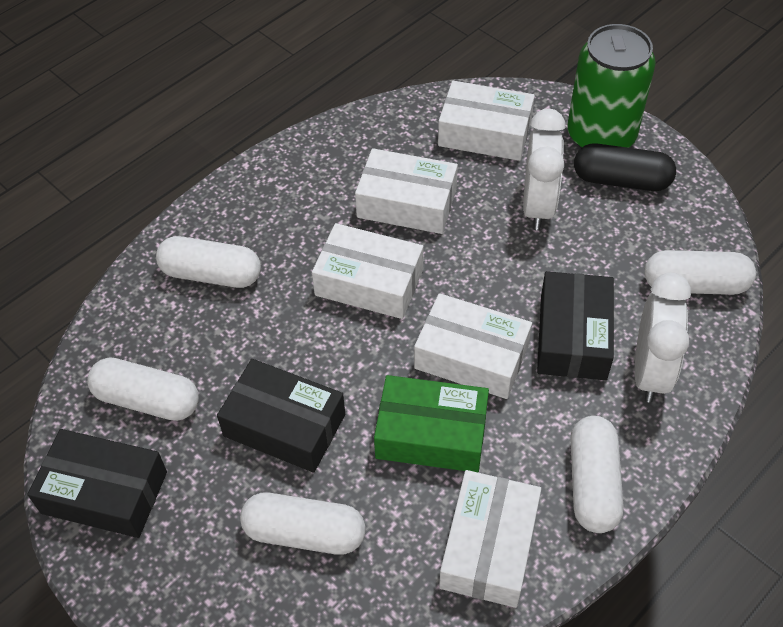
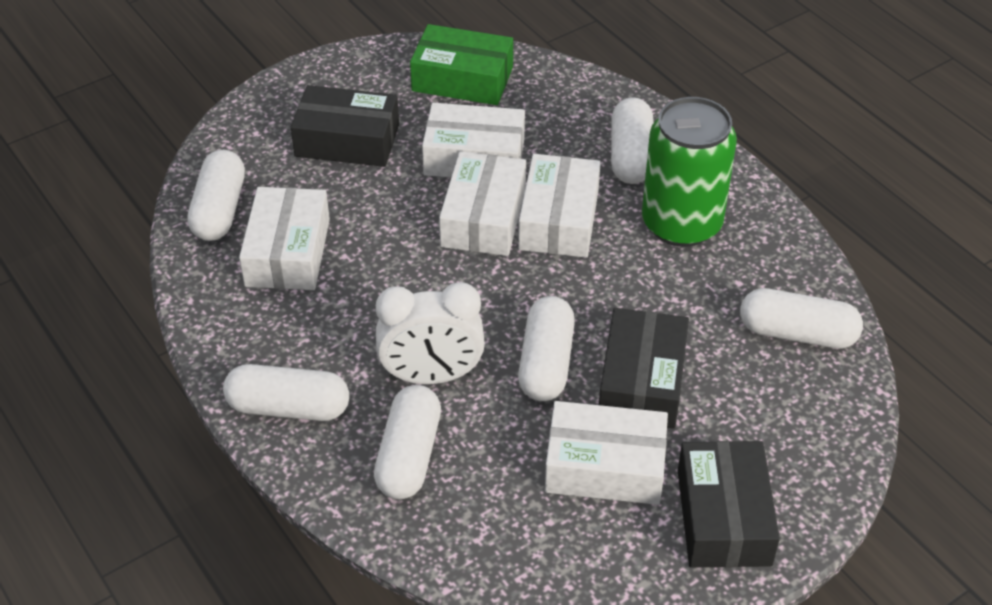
black capsule: 1 -> 0
white capsule: 5 -> 6
white clock: 2 -> 1

